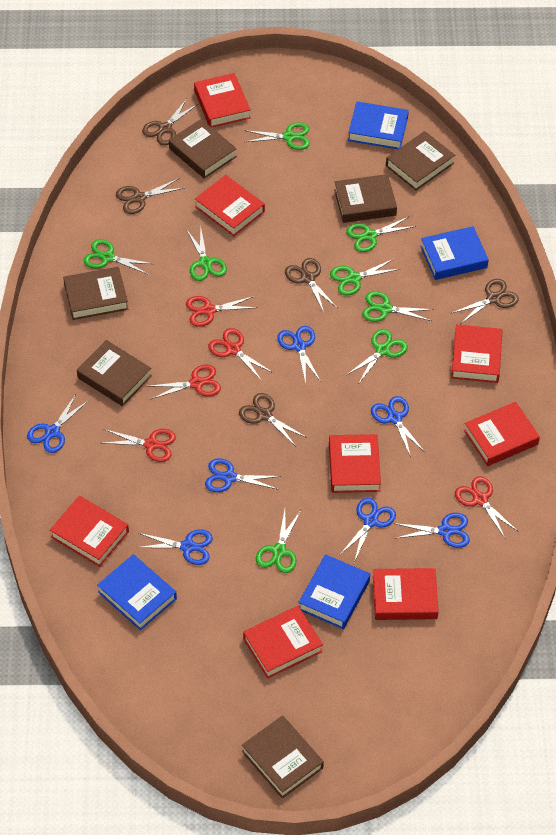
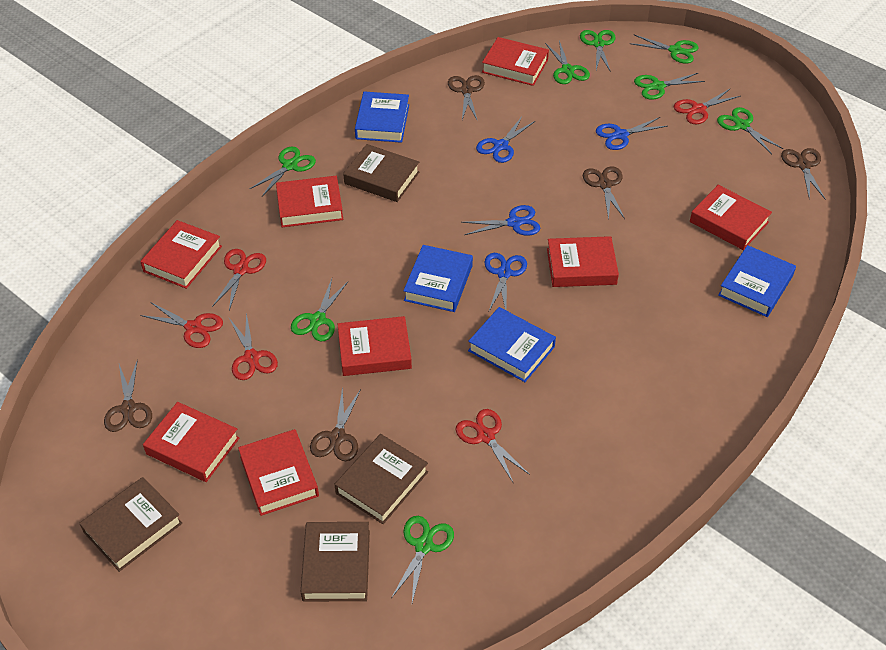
blue scissors: 7 -> 4
brown book: 6 -> 4

